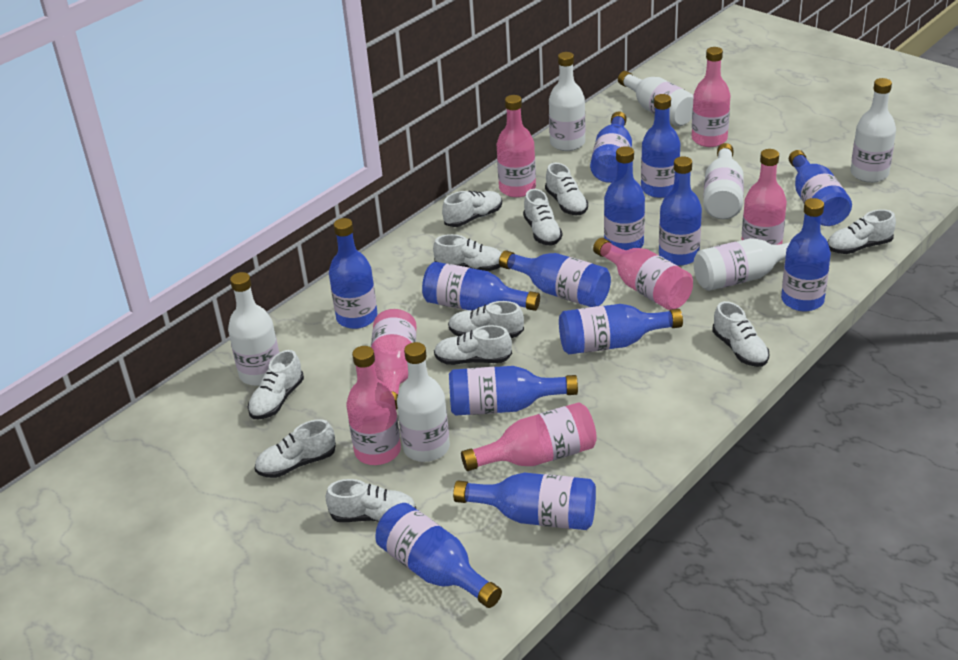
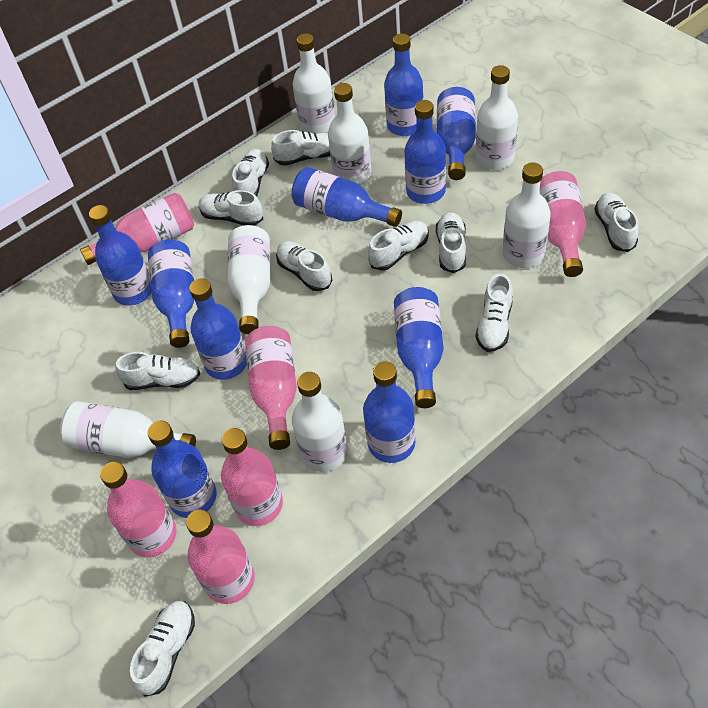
blue bottle: 13 -> 10
pink bottle: 7 -> 6
white shoe: 11 -> 10

